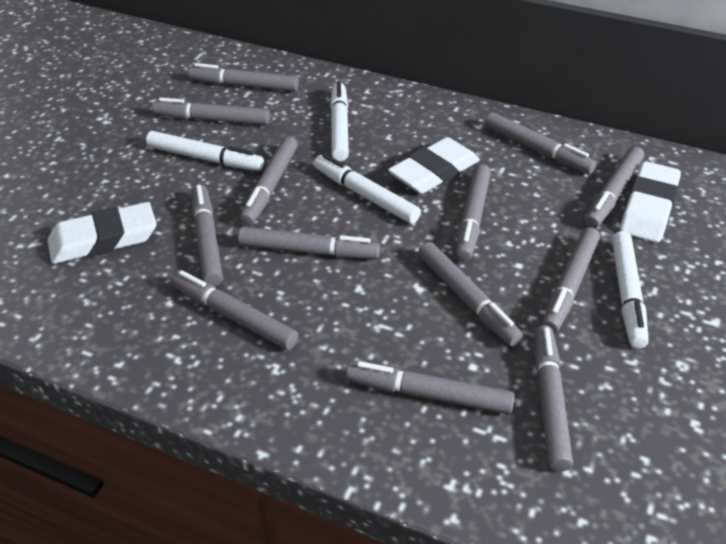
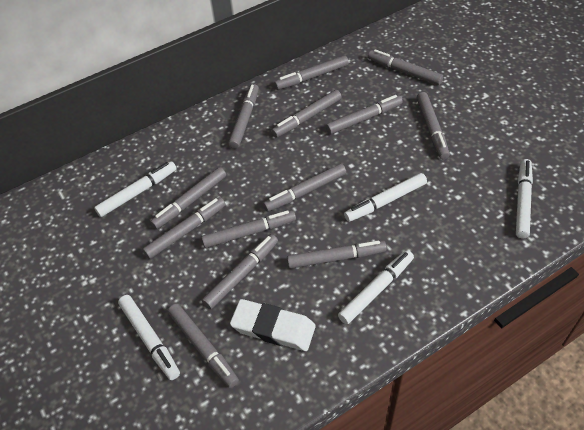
white eraser: 3 -> 1
white marker: 4 -> 5

